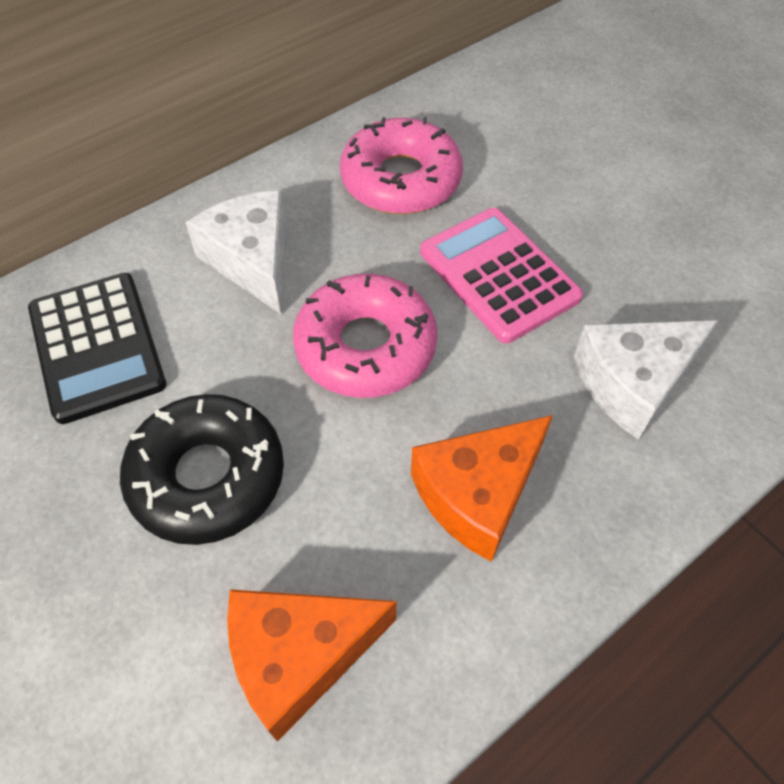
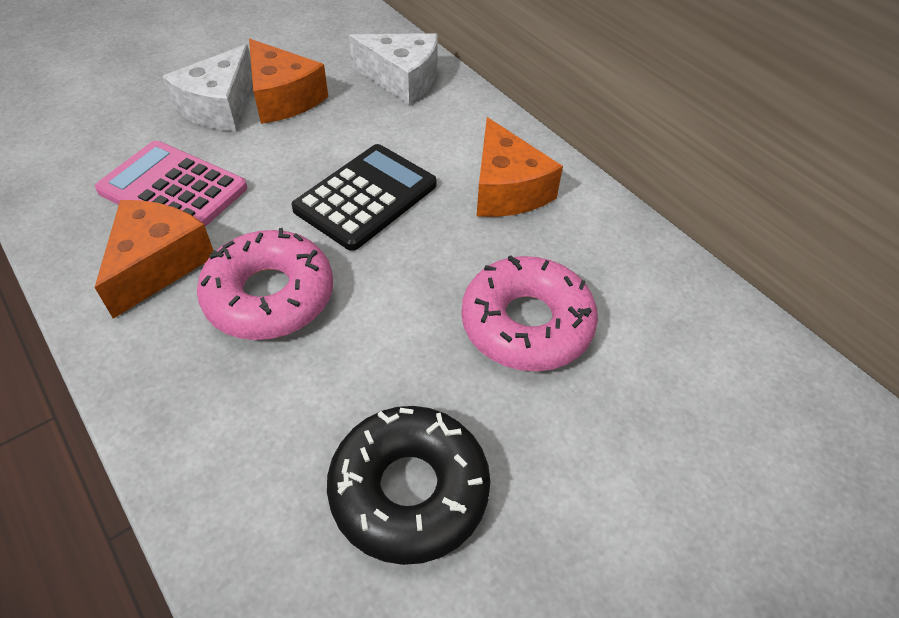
orange cheese: 2 -> 3

